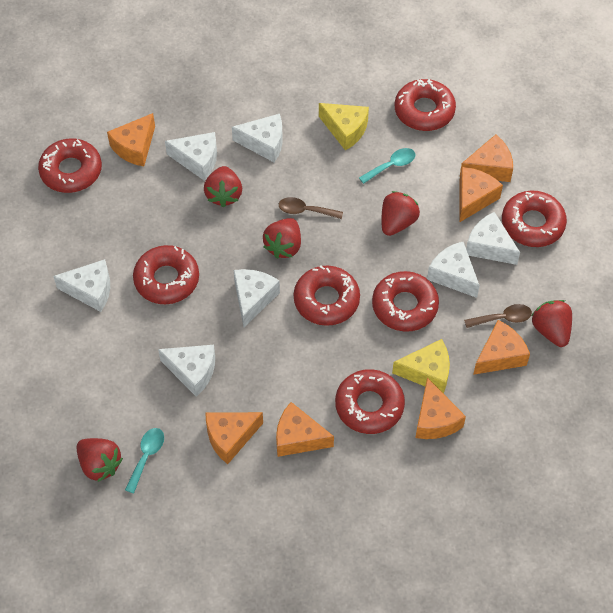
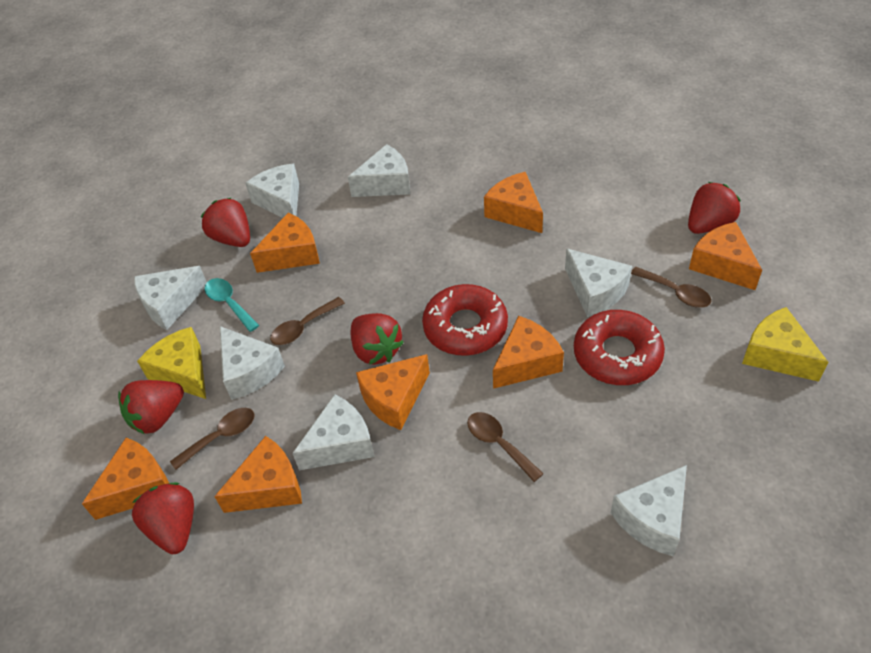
brown spoon: 2 -> 4
red donut: 7 -> 2
turquoise spoon: 2 -> 1

